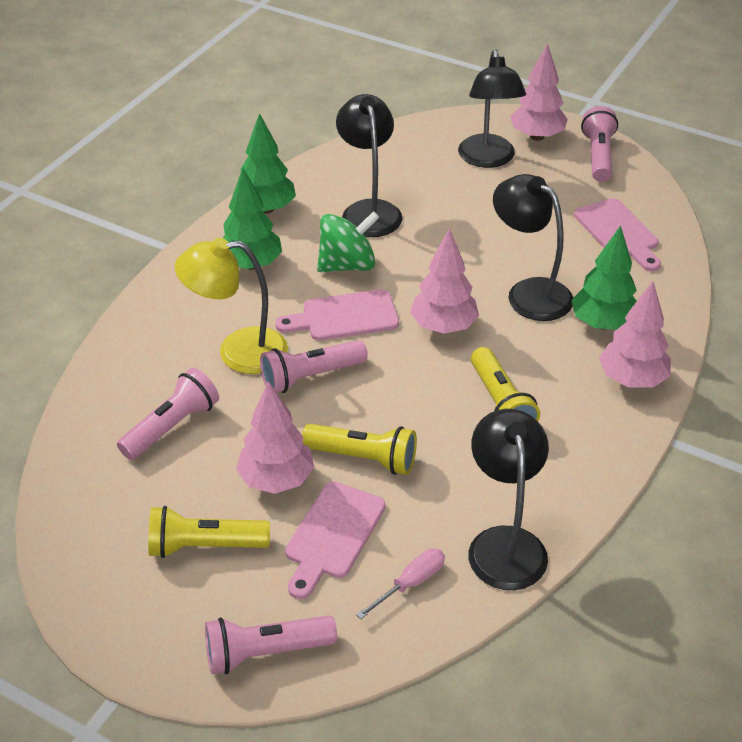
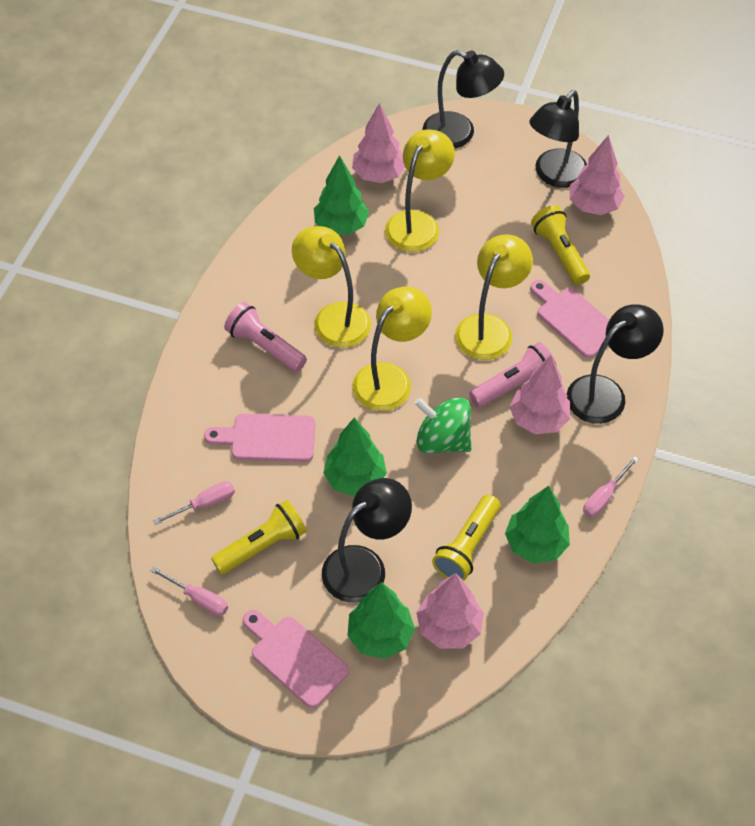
green tree: 3 -> 4
pink flashlight: 4 -> 2
pink screwdriver: 1 -> 3
yellow lamp: 1 -> 4

